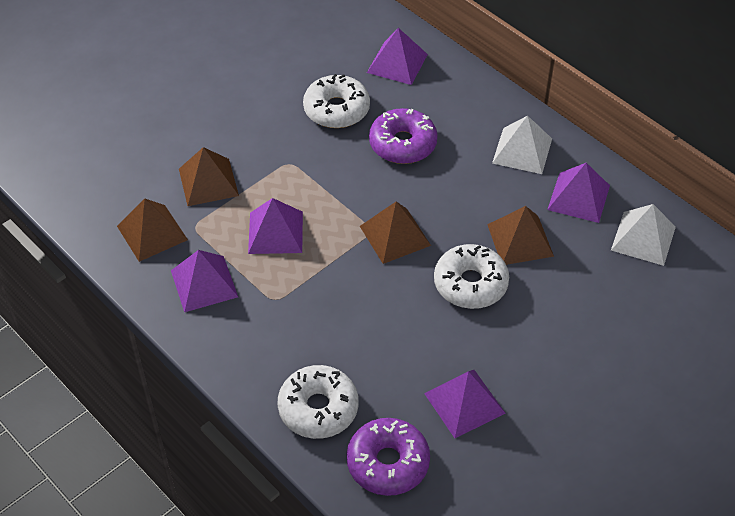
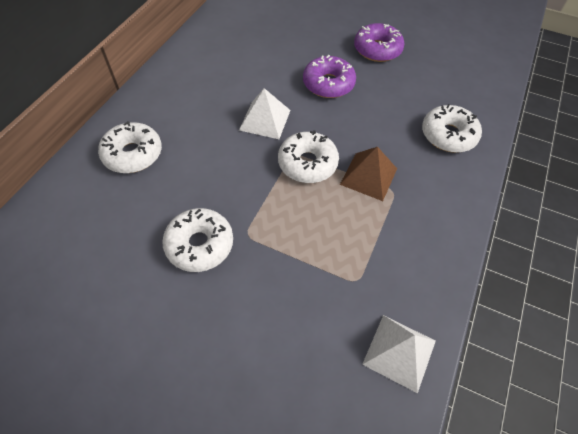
brown pyramid: 4 -> 1
purple pyramid: 5 -> 0
white donut: 3 -> 4

